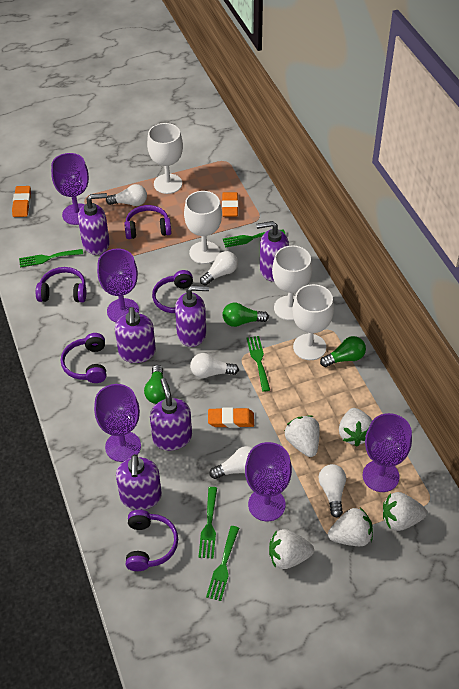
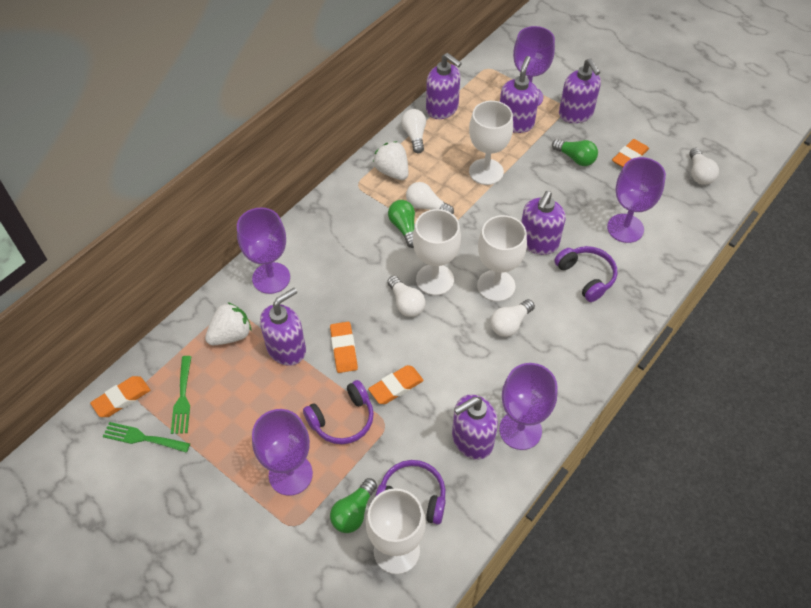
green fork: 5 -> 2
orange eraser: 3 -> 4
purple headphones: 5 -> 3
white strawberry: 5 -> 2

